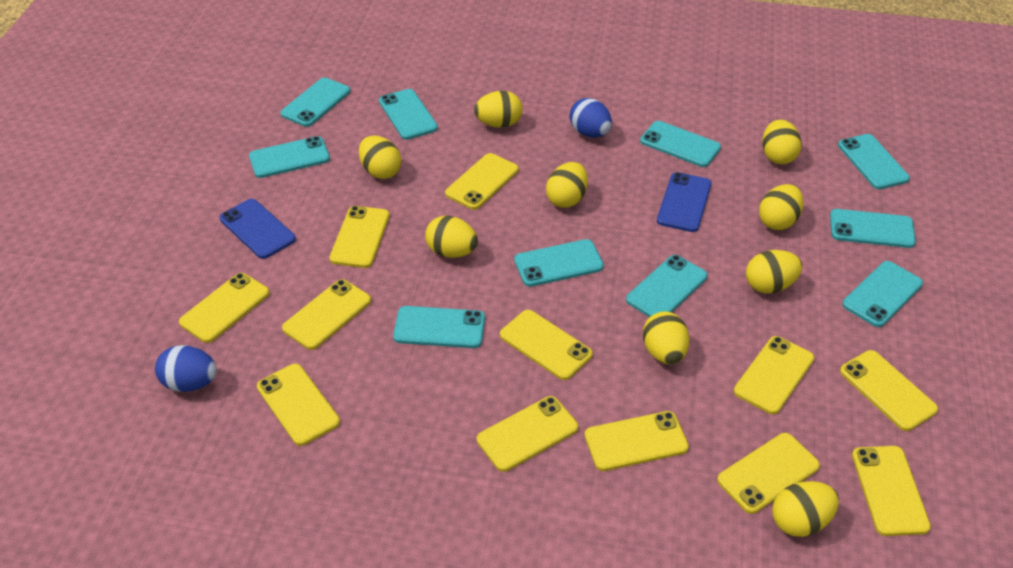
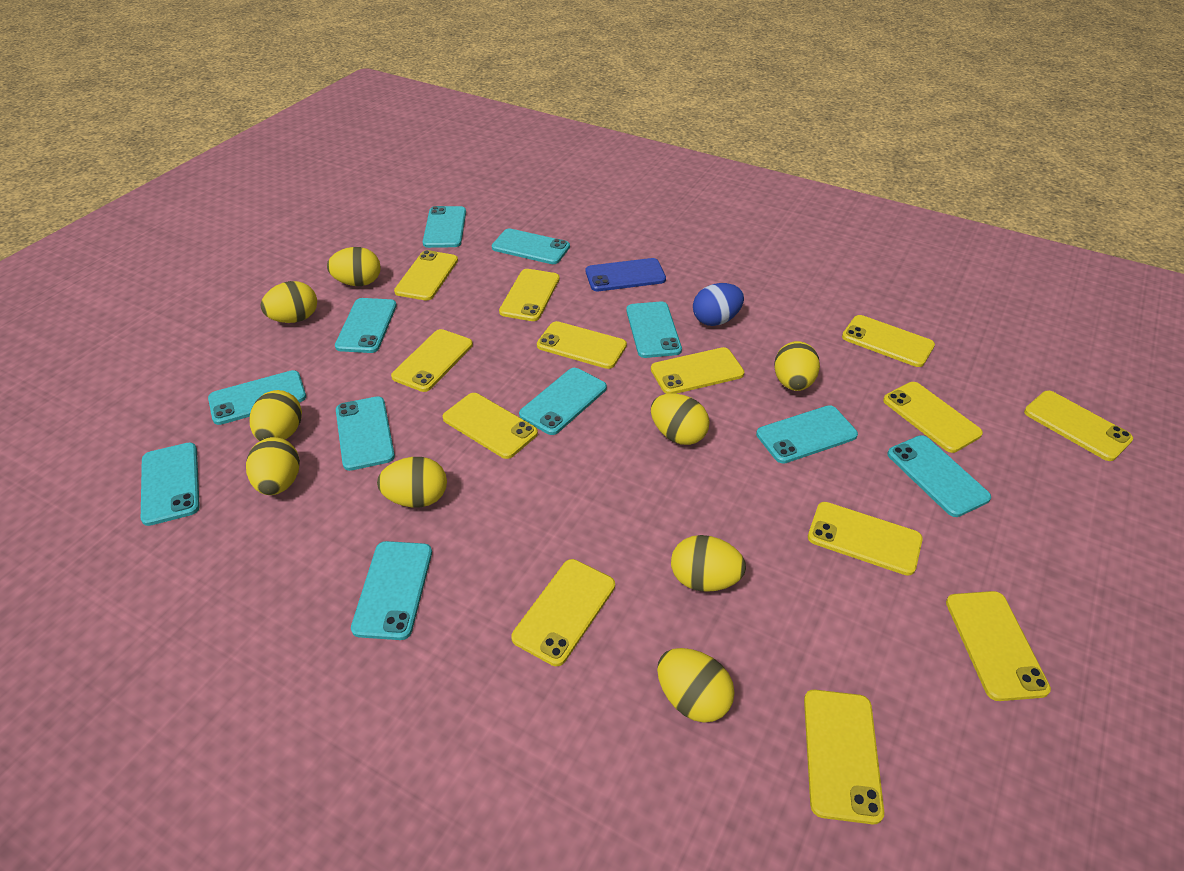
blue egg: 2 -> 1
blue phone: 2 -> 1
turquoise phone: 10 -> 11
yellow phone: 12 -> 13

